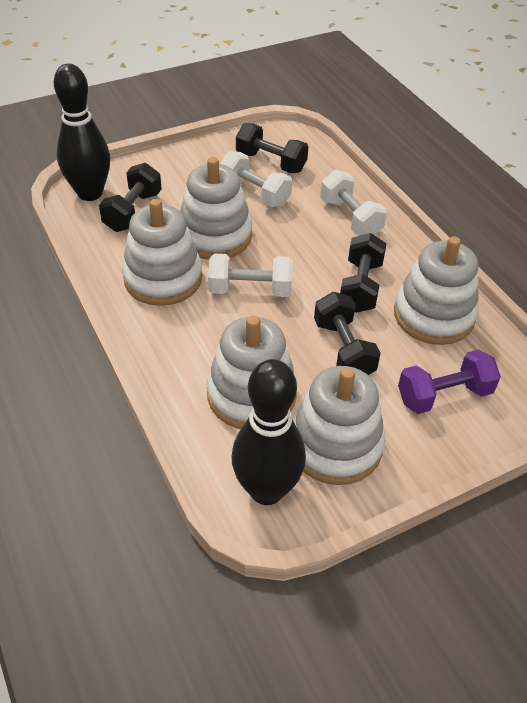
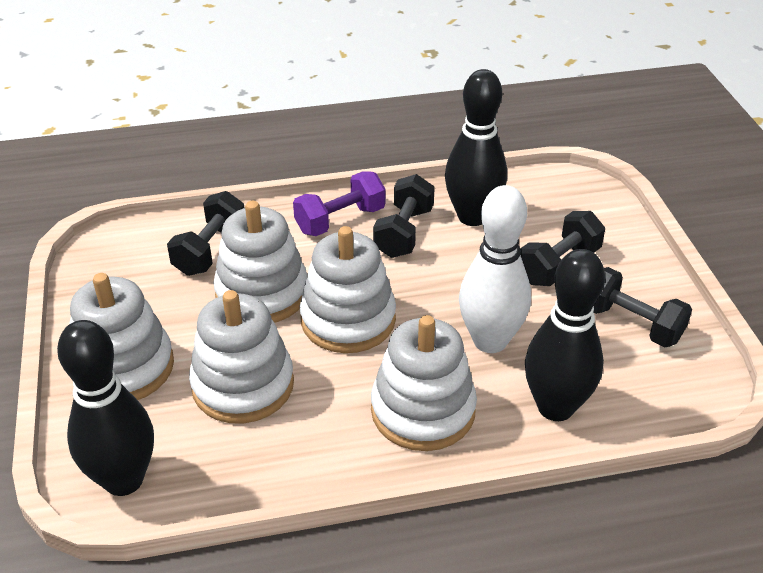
black bowling pin: 2 -> 3
white bowling pin: 0 -> 1
white dumbbell: 3 -> 0

